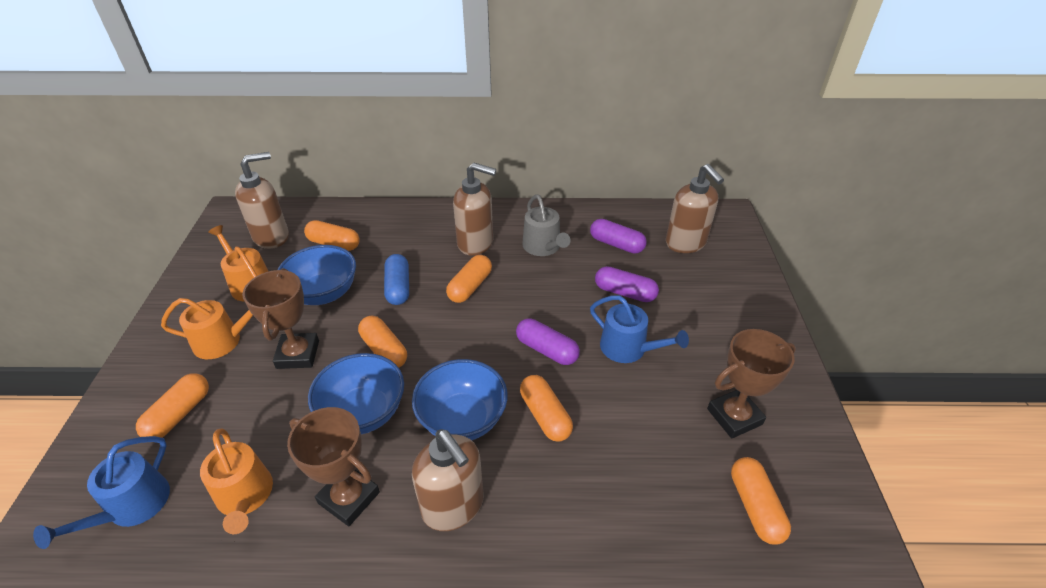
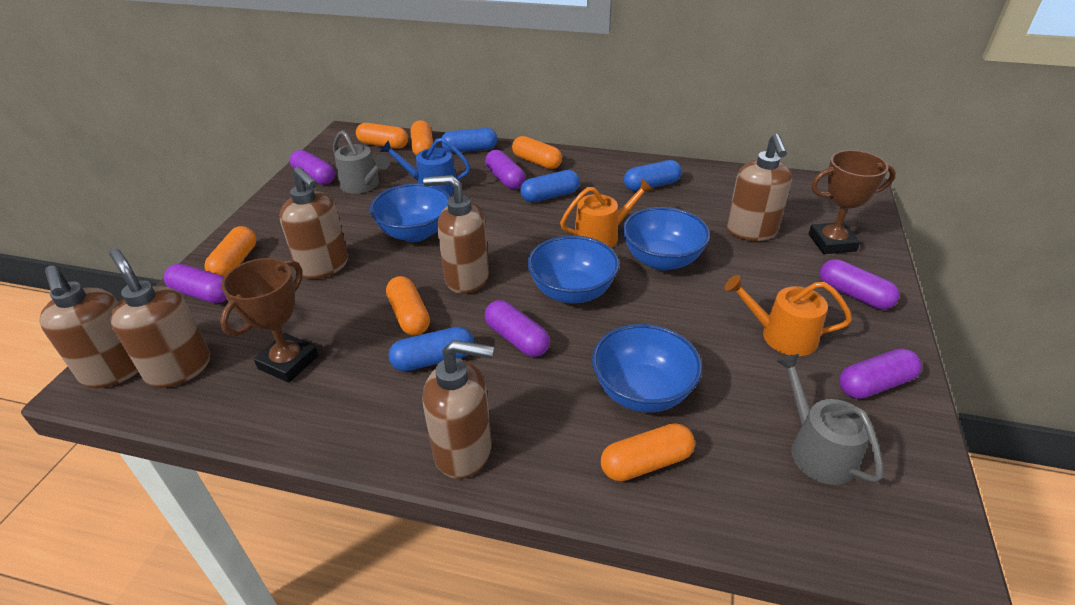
blue bowl: 3 -> 4
blue capsule: 1 -> 4
blue watering can: 2 -> 1
brown soap dispenser: 4 -> 6
brown trophy: 3 -> 2
grey watering can: 1 -> 2
orange watering can: 3 -> 2
purple capsule: 3 -> 6

